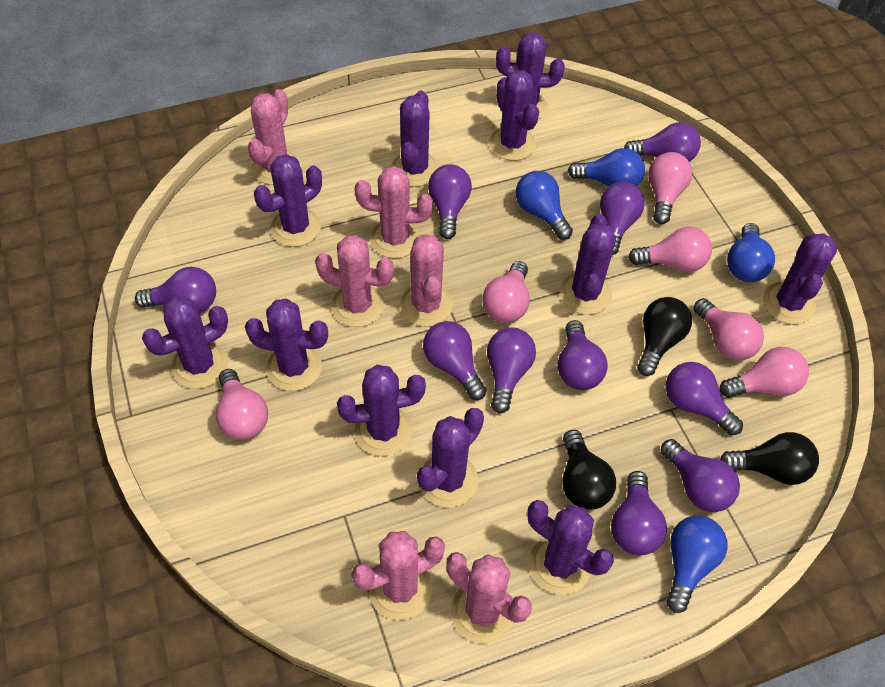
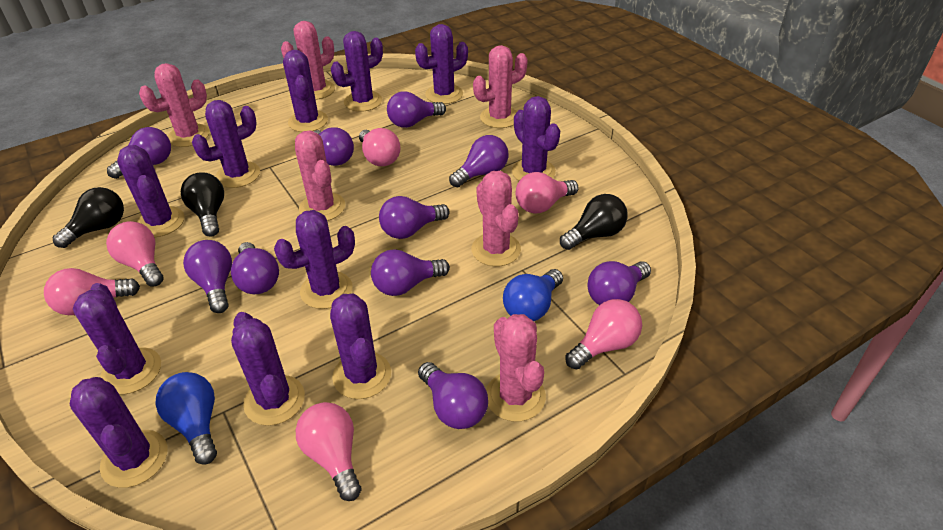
blue light bulb: 4 -> 2

